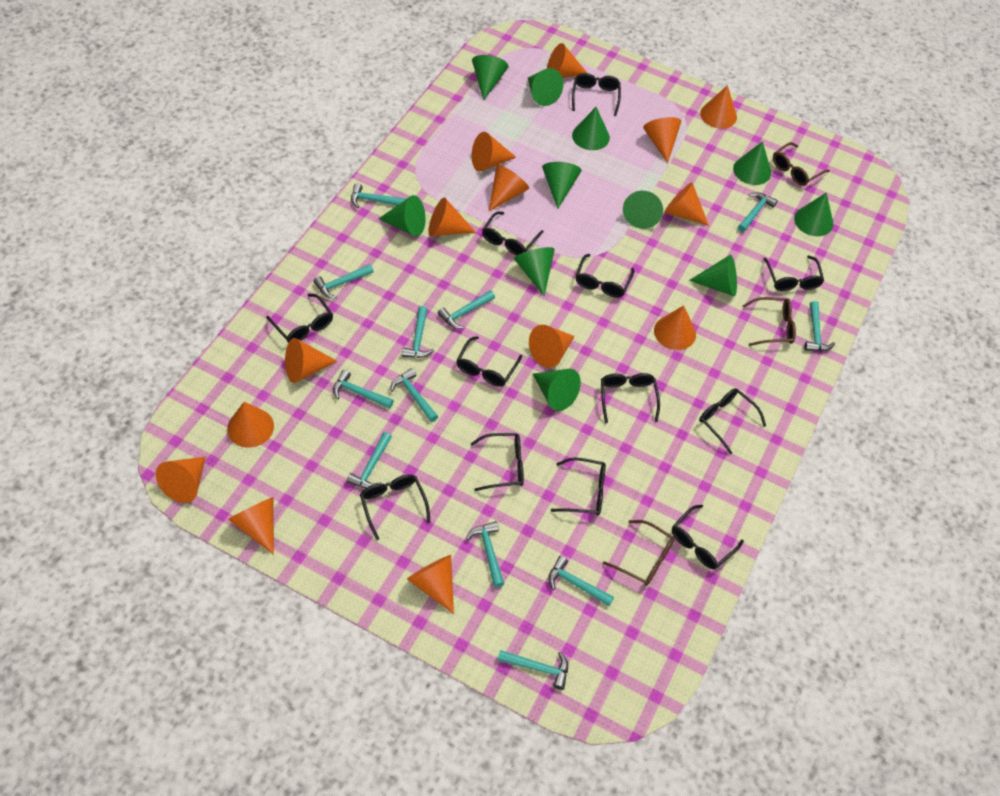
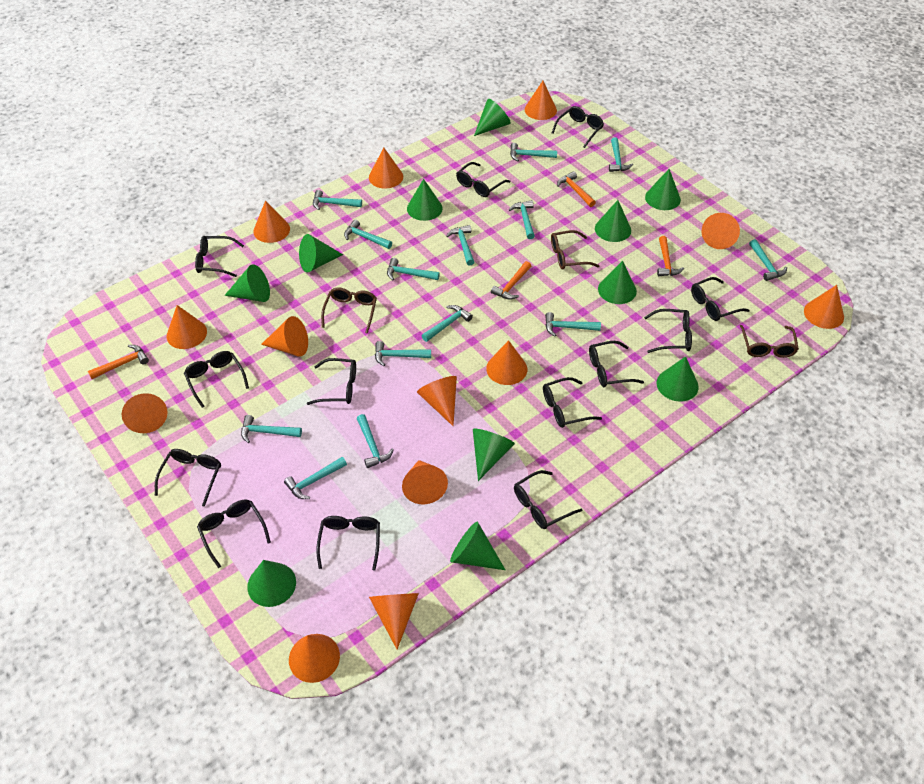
black glasses: 12 -> 13
orange cone: 14 -> 13
orange hammer: 0 -> 4
turquoise hammer: 12 -> 14

